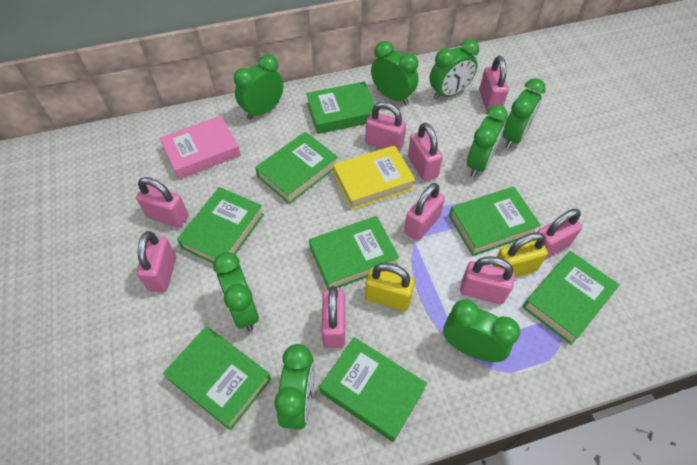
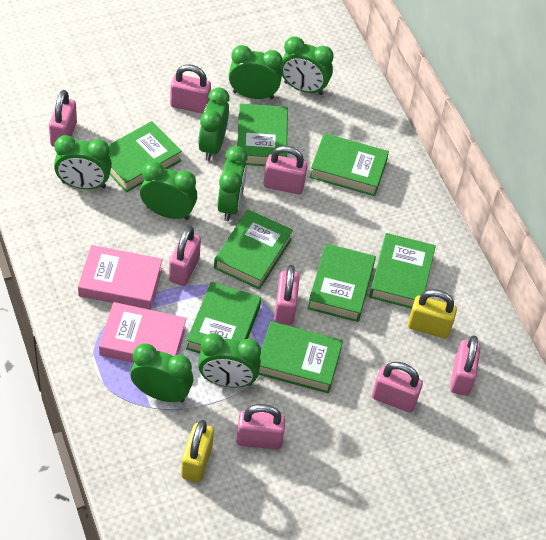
pink book: 1 -> 2
pink padlock: 9 -> 8
yellow book: 1 -> 0

